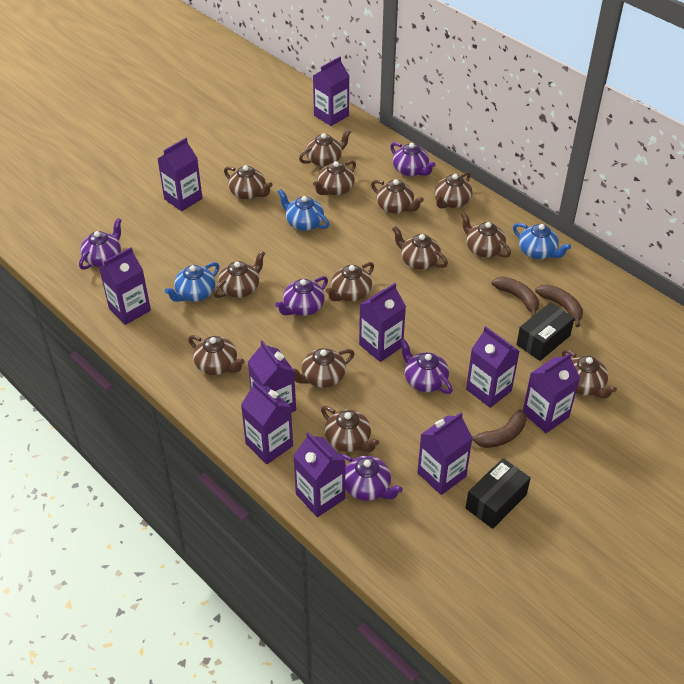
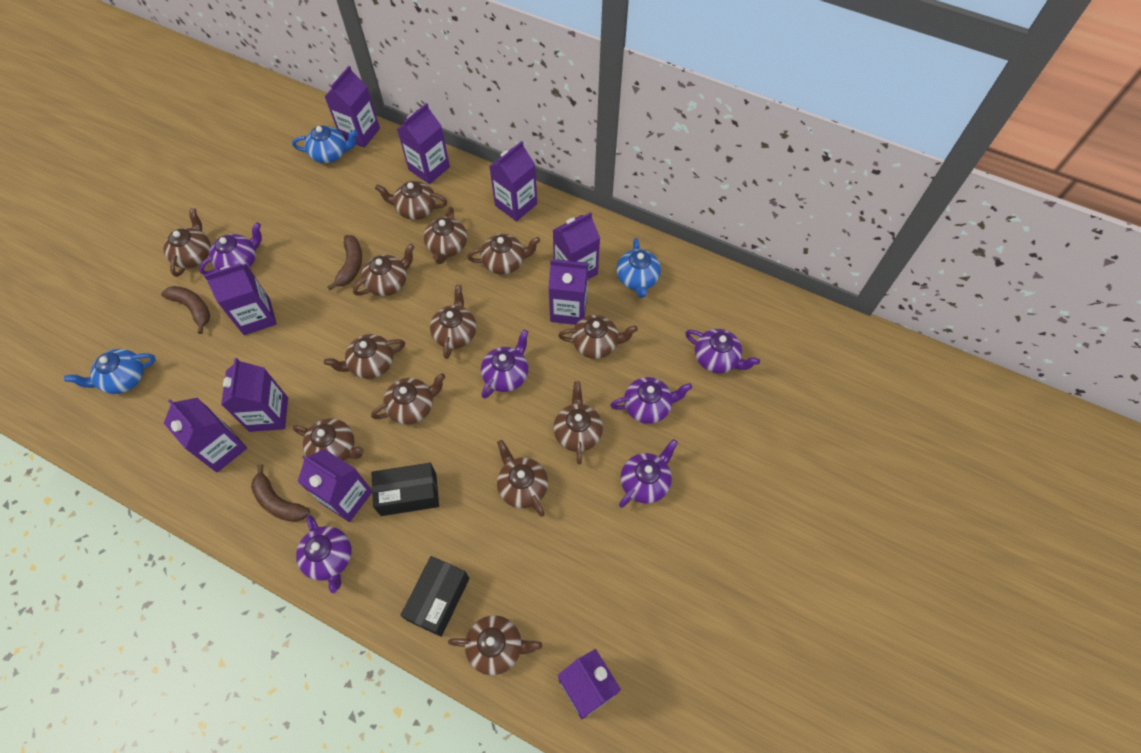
purple teapot: 5 -> 6

